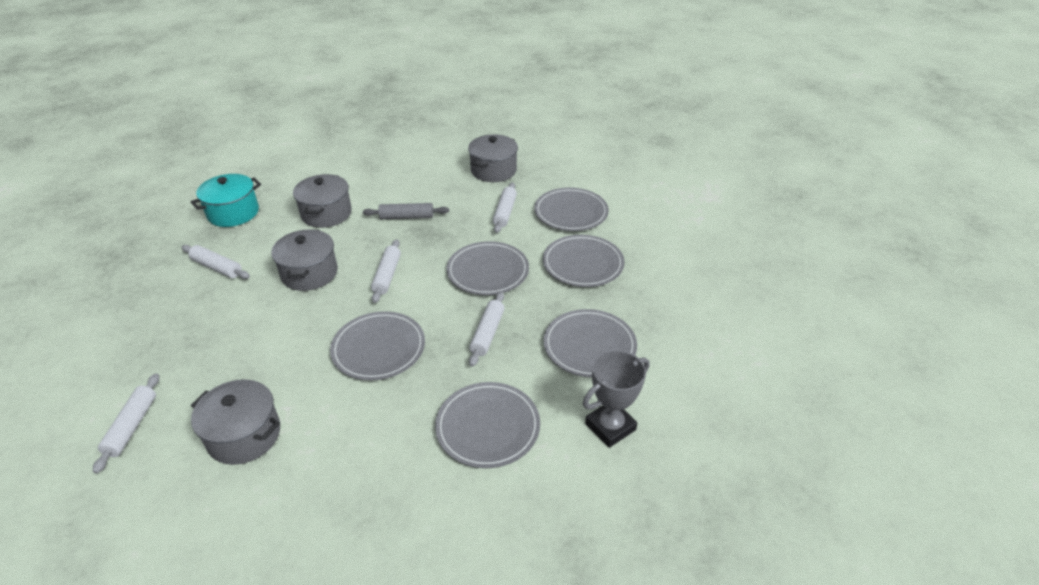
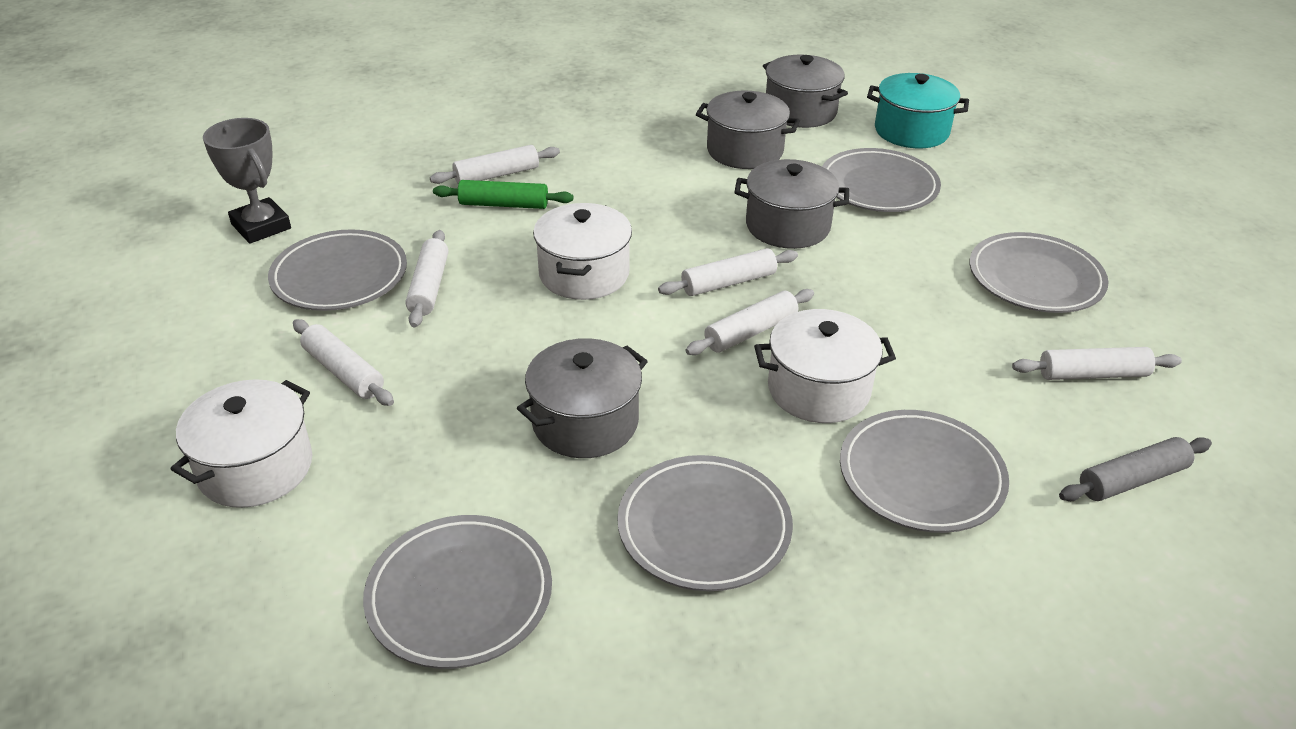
green rolling pin: 0 -> 1
white pot: 0 -> 3
white rolling pin: 5 -> 6

